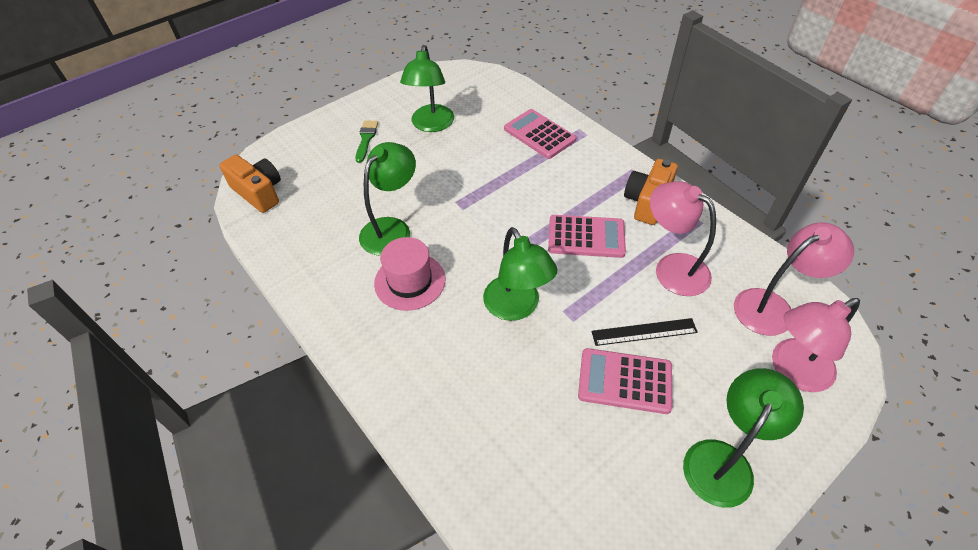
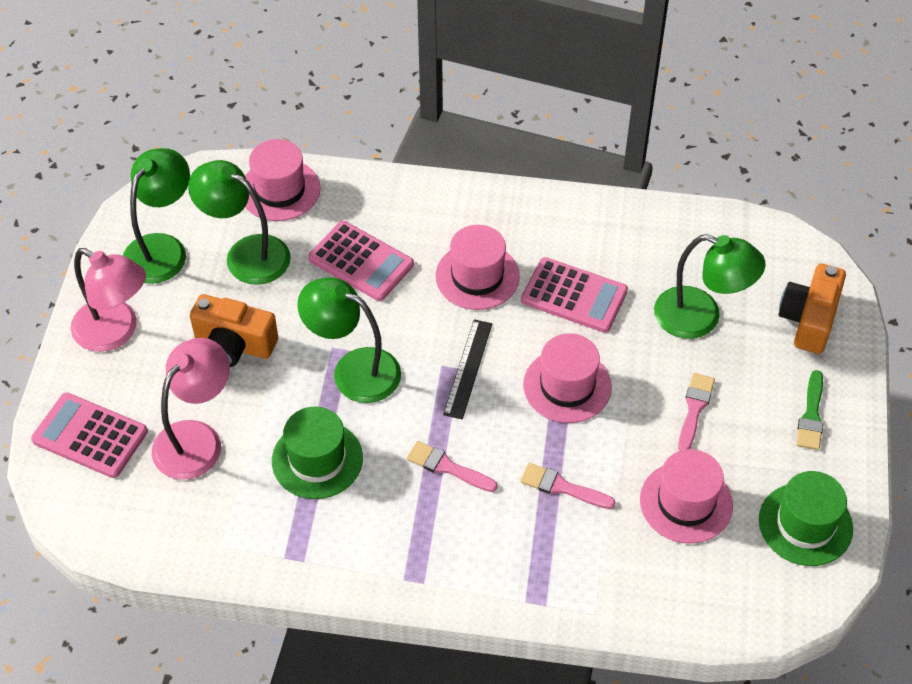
green hat: 0 -> 2
pink brush: 0 -> 3
pink hat: 1 -> 4
pink lamp: 3 -> 2

